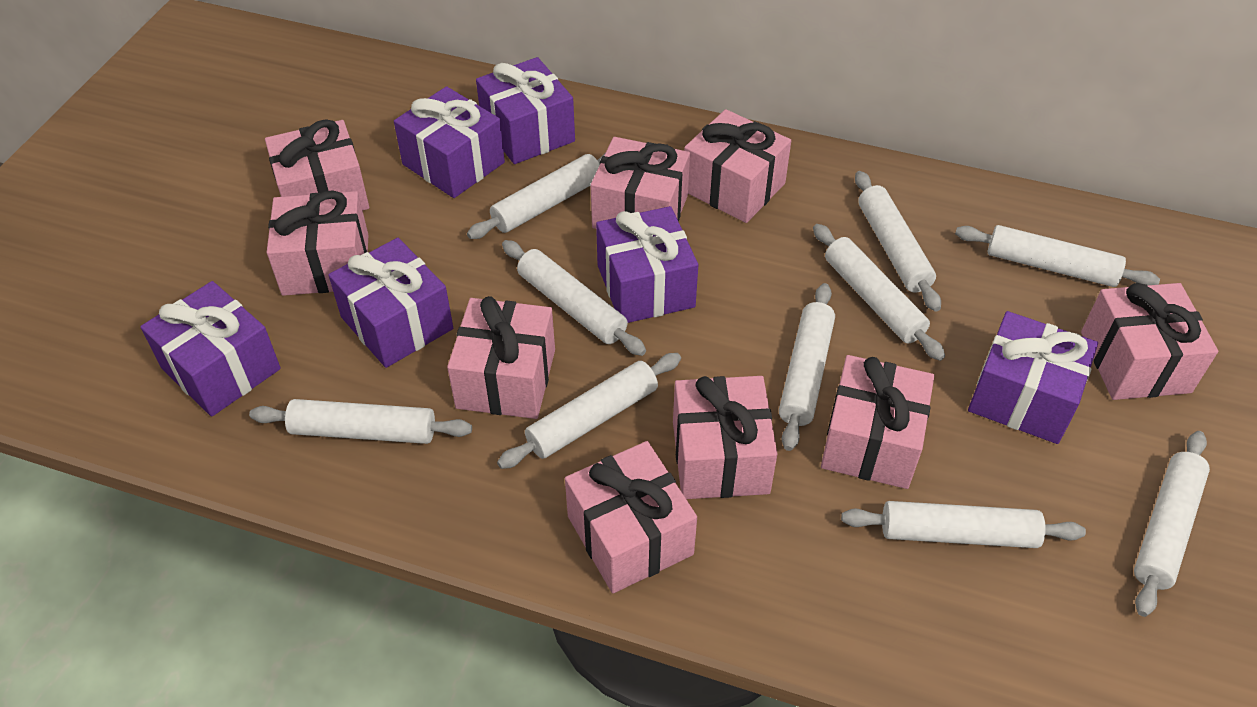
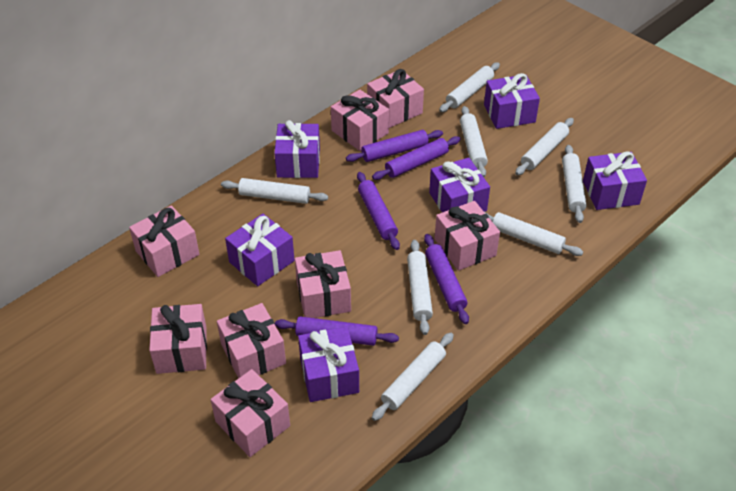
pink gift: 9 -> 8
purple rolling pin: 0 -> 5
white rolling pin: 10 -> 8

